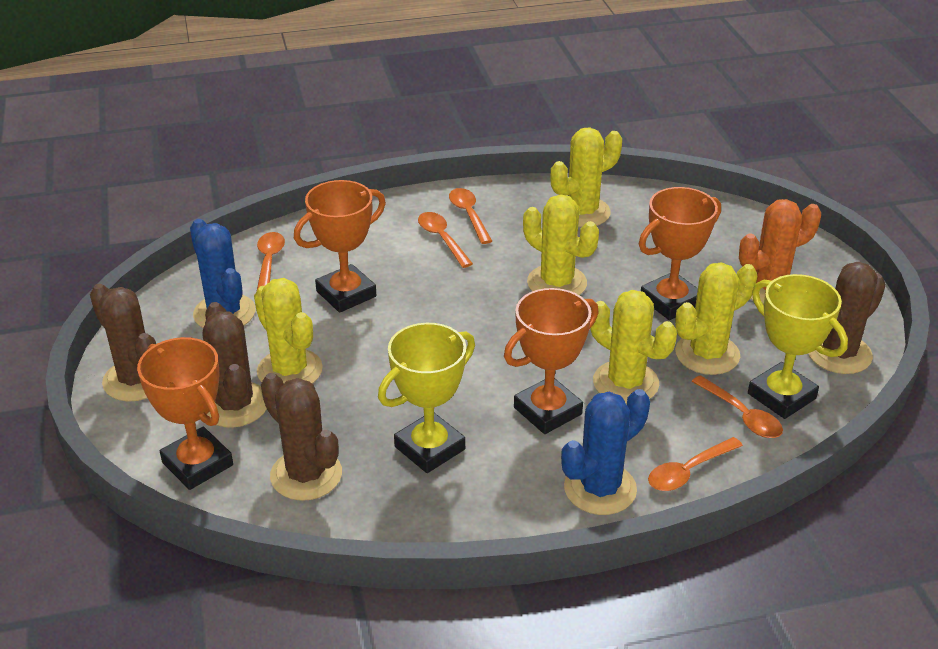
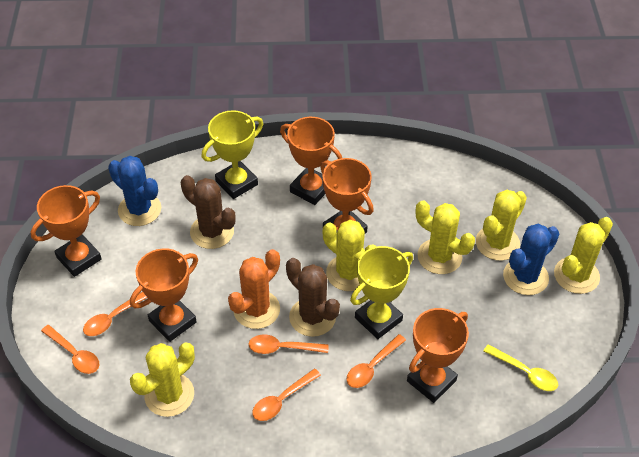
brown cactus: 4 -> 2
orange trophy: 4 -> 5
yellow spoon: 0 -> 1

